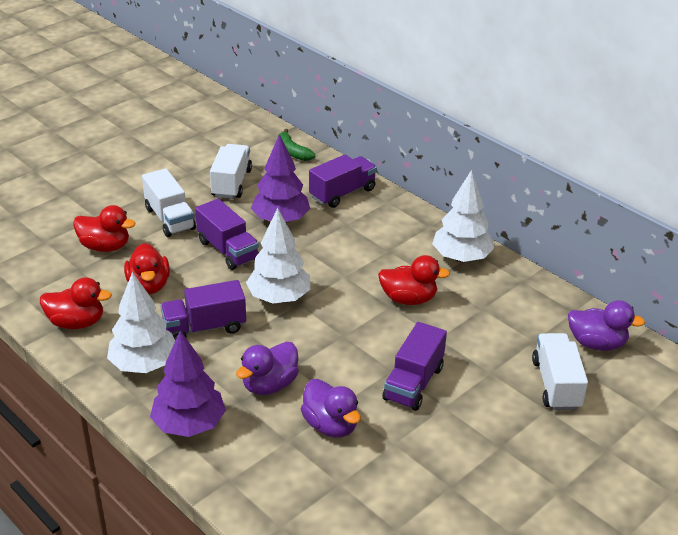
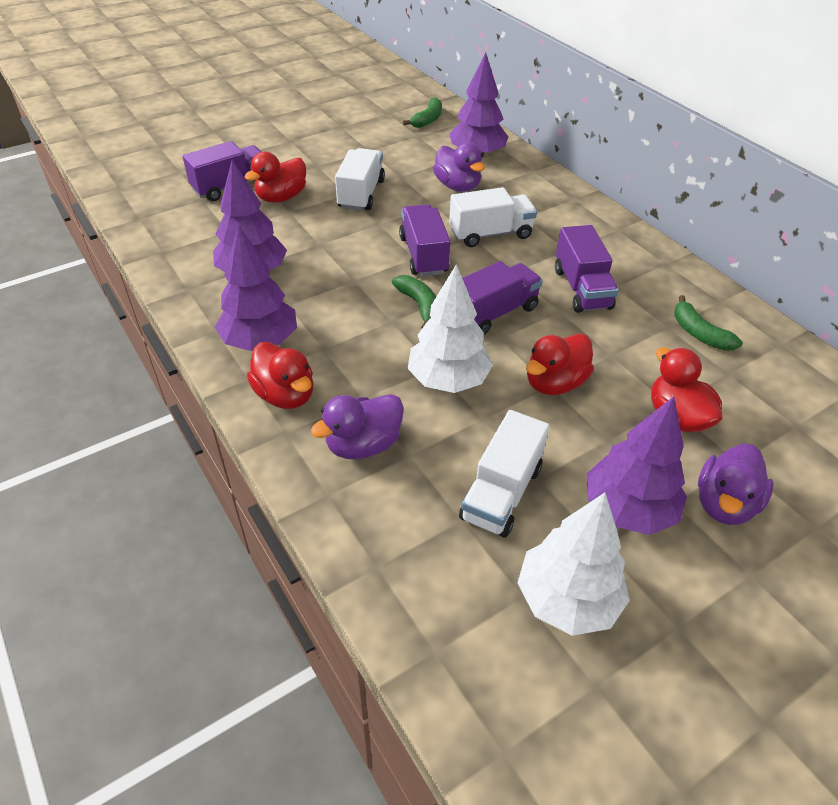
green banana: 1 -> 3
purple tree: 2 -> 4
white tree: 3 -> 2

